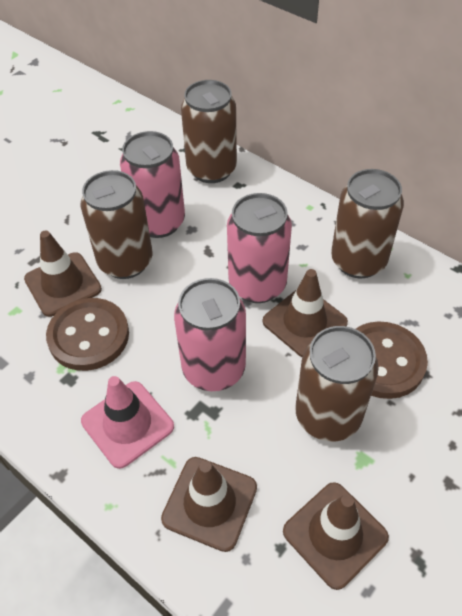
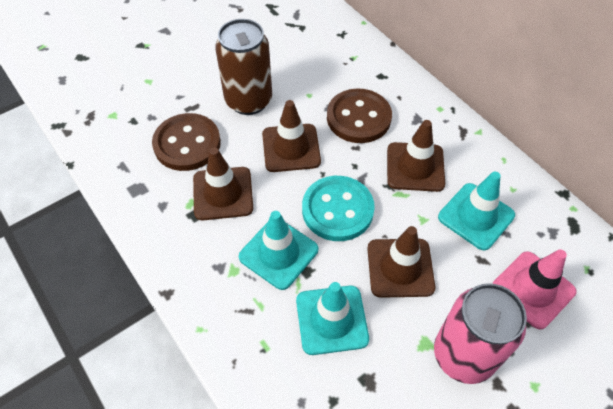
brown can: 4 -> 1
pink can: 3 -> 1
turquoise button: 0 -> 1
turquoise traffic cone: 0 -> 3

